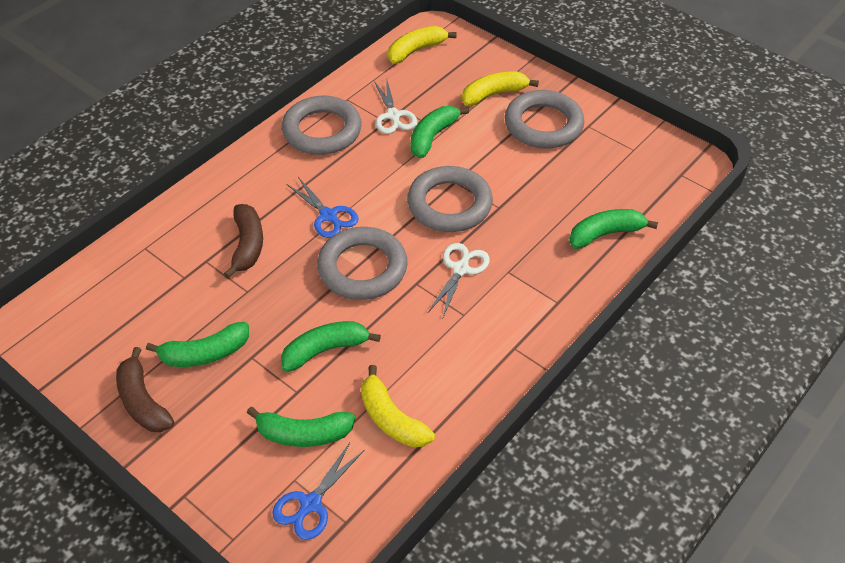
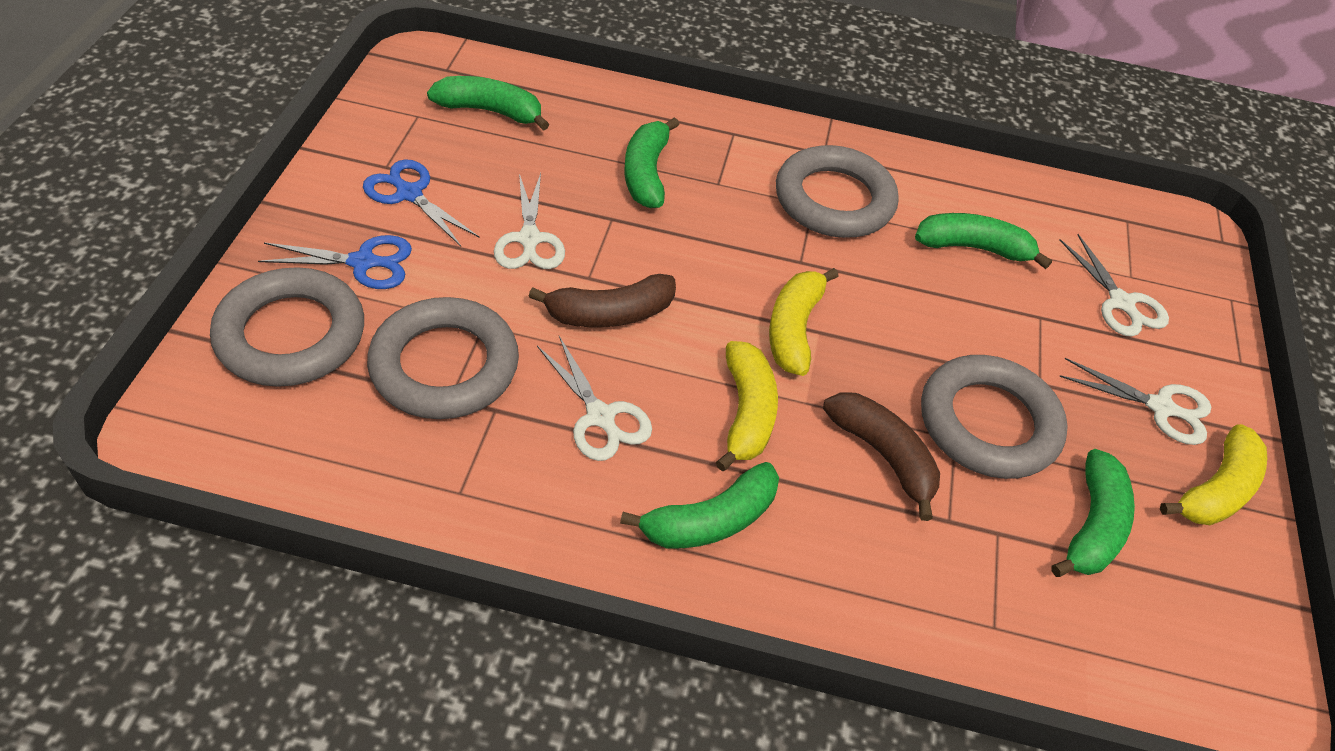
white scissors: 2 -> 4

